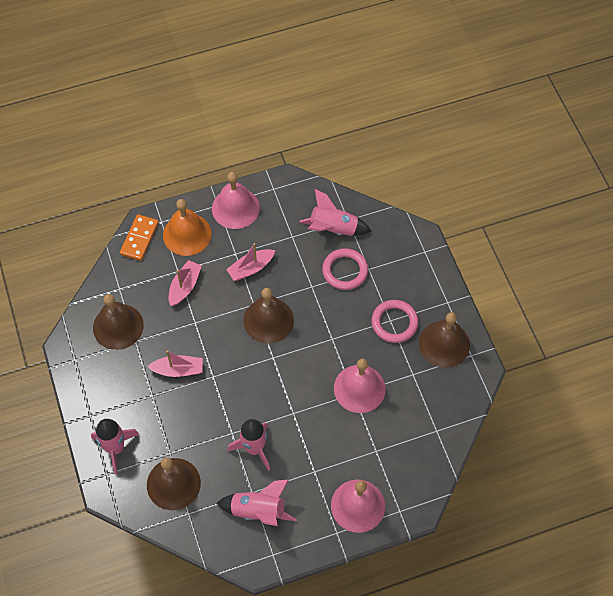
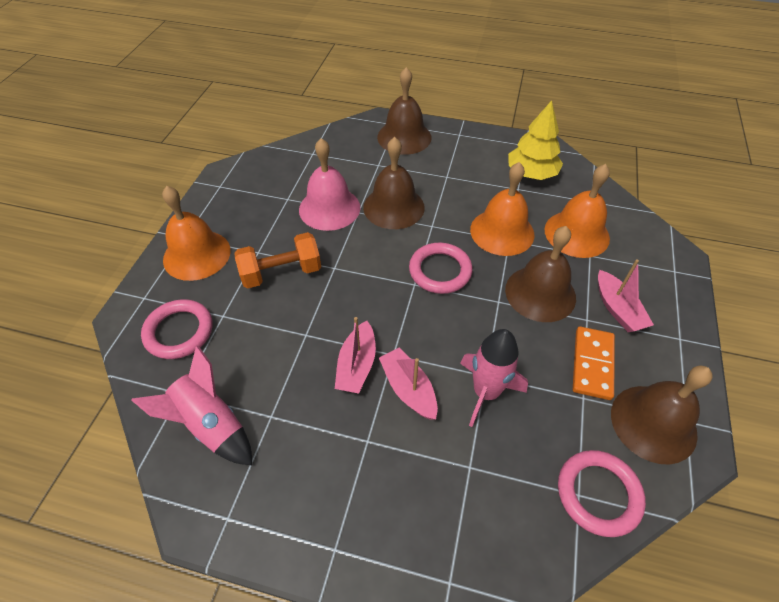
orange bell: 1 -> 3
orange dumbbell: 0 -> 1
pink bell: 3 -> 1
pink ring: 2 -> 3
pink rocket: 4 -> 2
yellow tree: 0 -> 1

